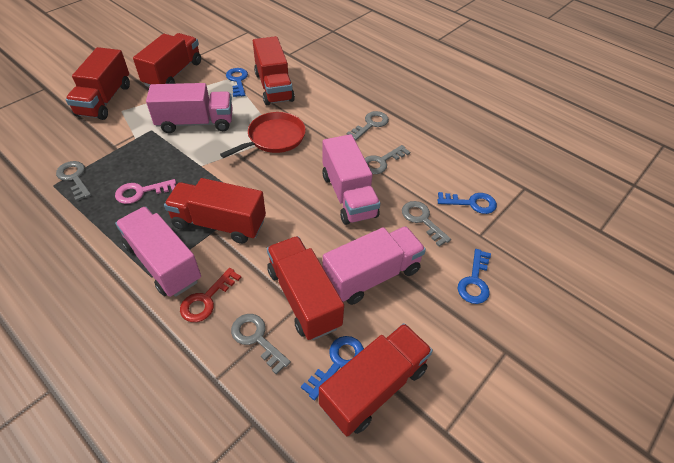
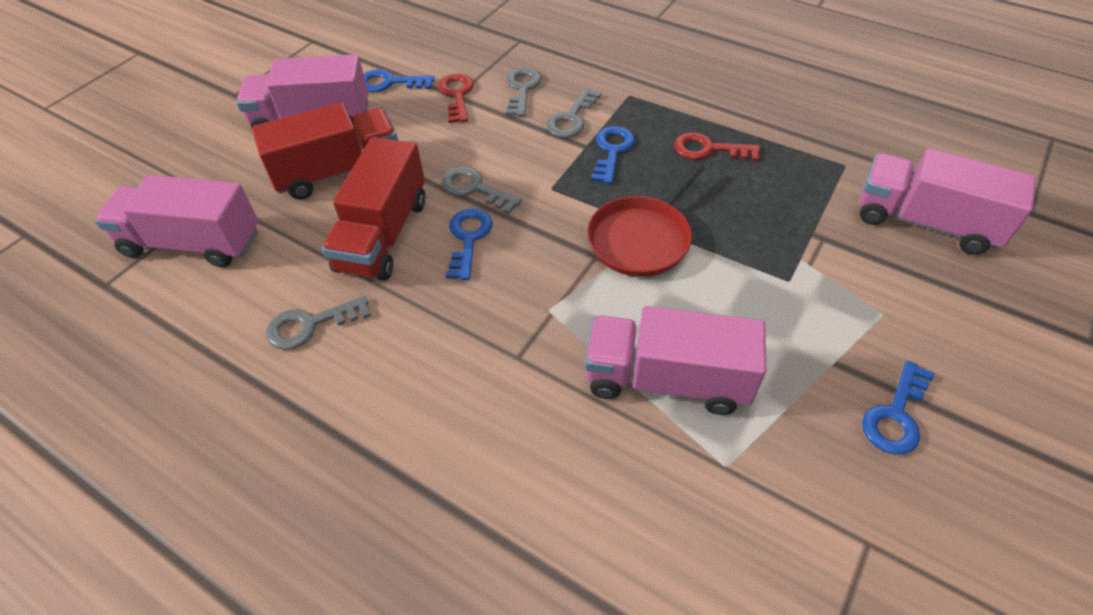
grey key: 5 -> 4
pink key: 1 -> 0
red key: 1 -> 2
red truck: 6 -> 2

